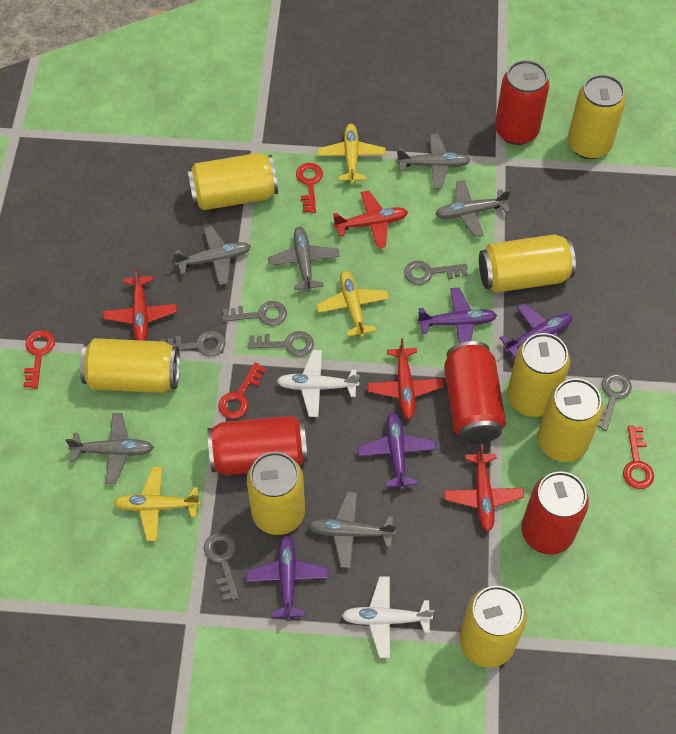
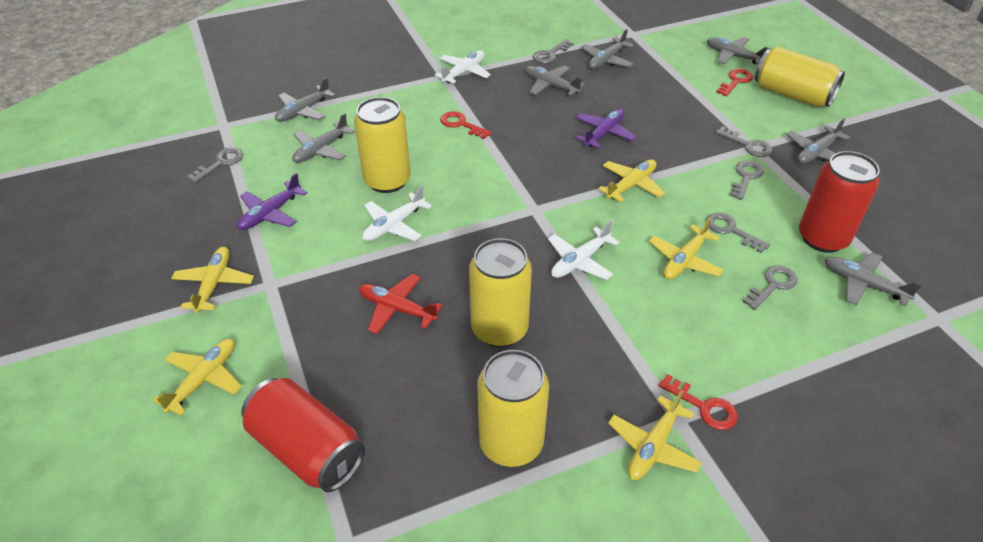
grey plane: 6 -> 7
purple plane: 4 -> 2
red can: 4 -> 2
red key: 4 -> 3
red plane: 4 -> 1
white plane: 2 -> 3
yellow can: 8 -> 4
yellow plane: 3 -> 5

